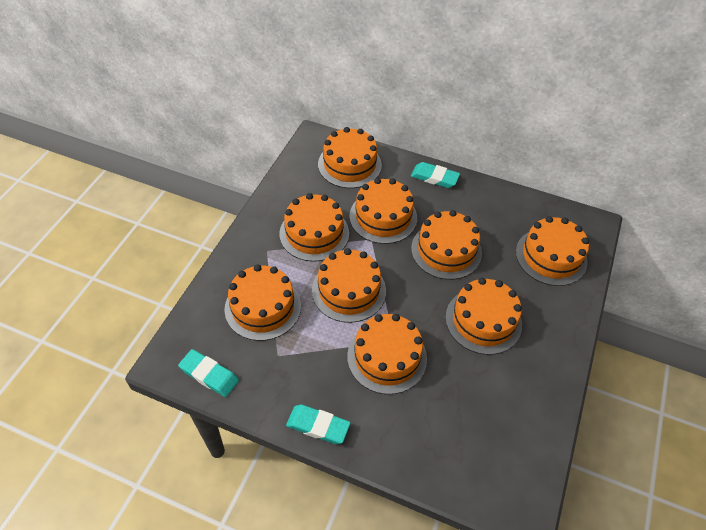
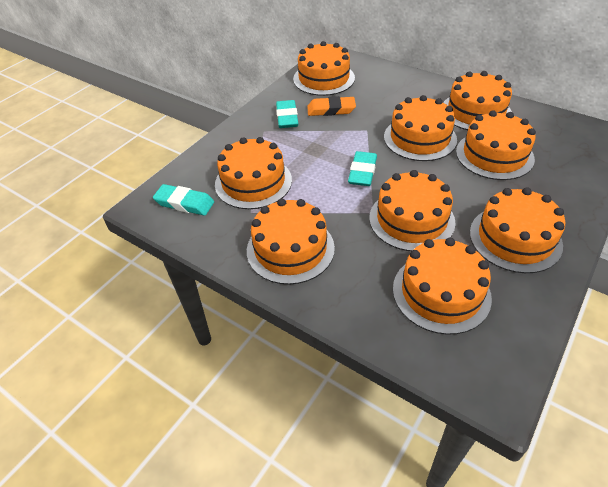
orange eraser: 0 -> 1

